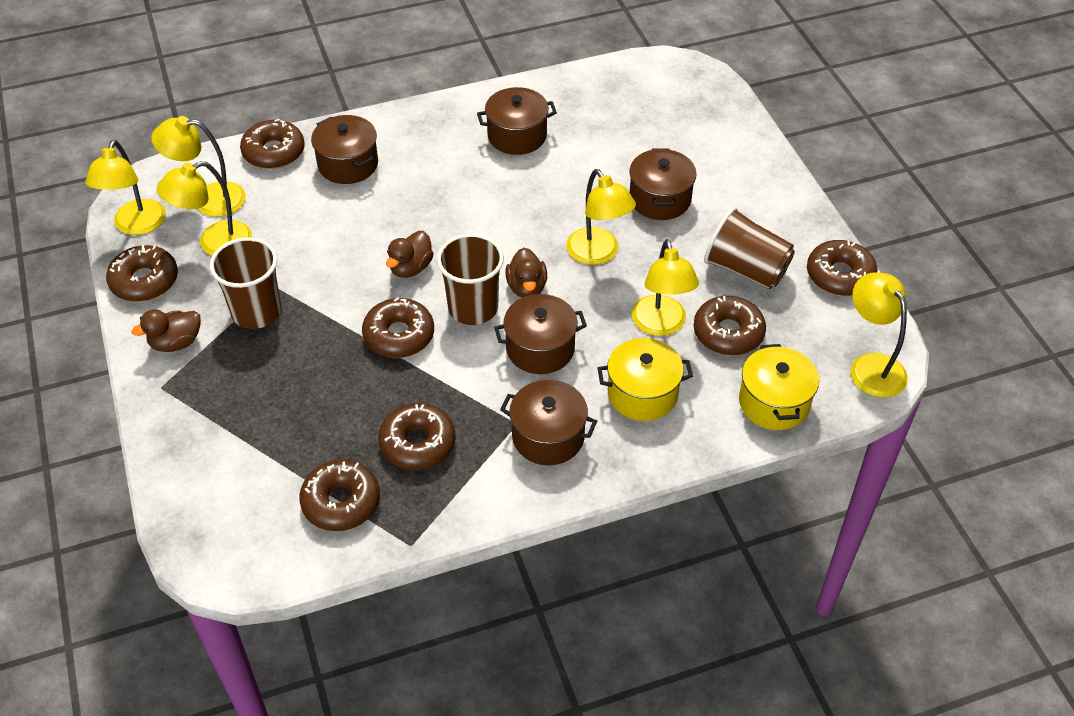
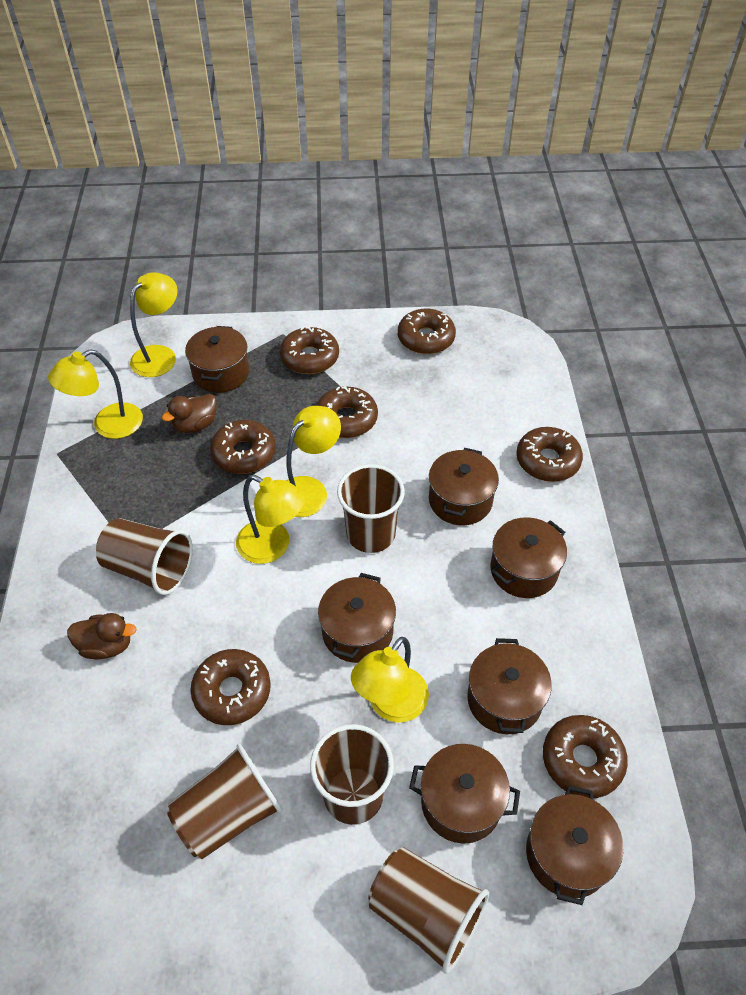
brown cup: 3 -> 5
brown duck: 3 -> 2
brown pot: 5 -> 7
yellow lamp: 6 -> 5
yellow pot: 2 -> 0

